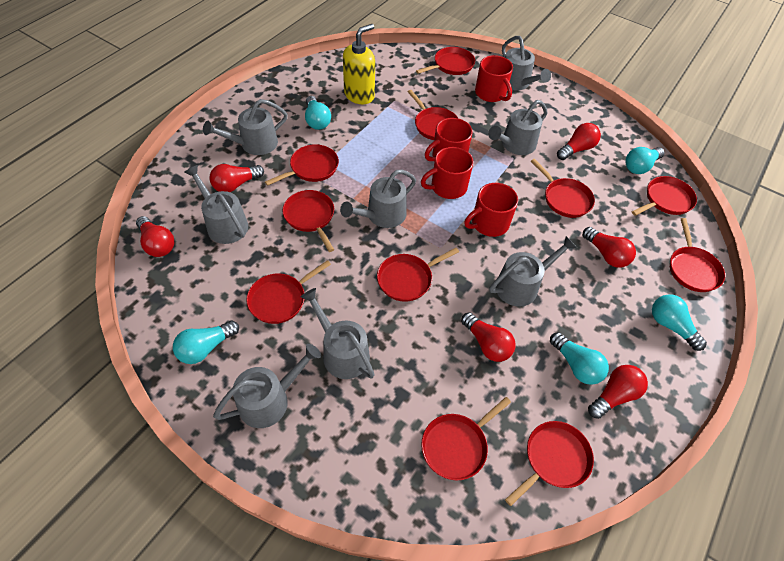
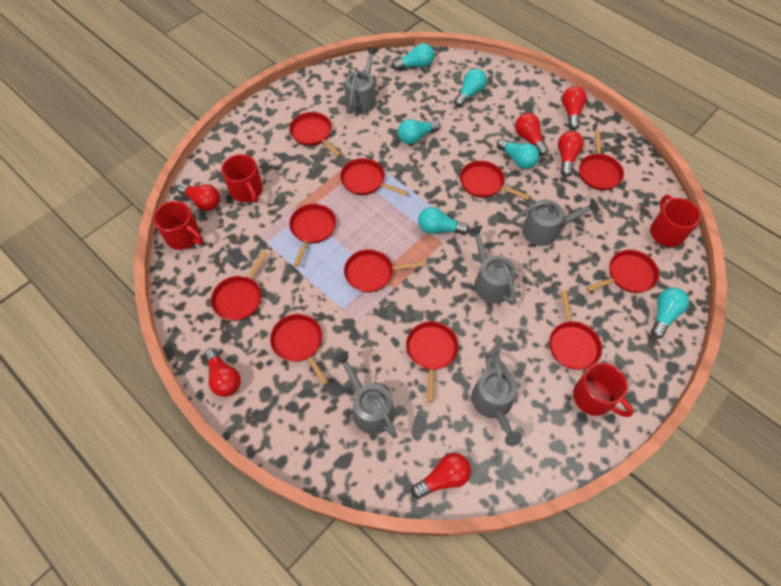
grey watering can: 8 -> 5
turquoise light bulb: 5 -> 6
yellow soap dispenser: 1 -> 0

